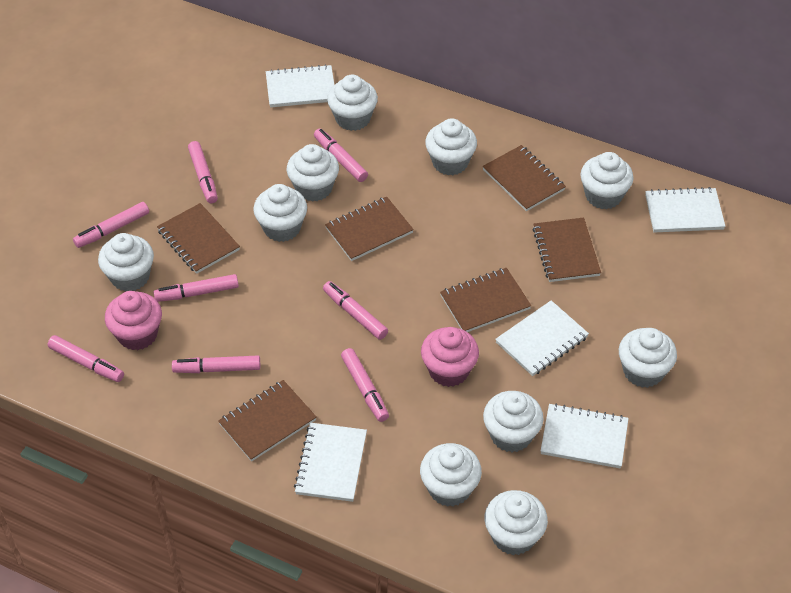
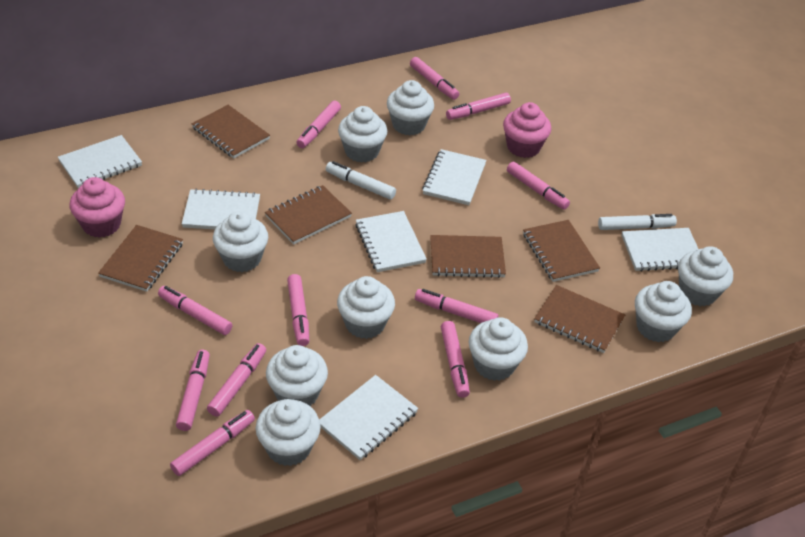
pink marker: 8 -> 11
white cupcake: 10 -> 9
white marker: 0 -> 2
white notebook: 5 -> 6

